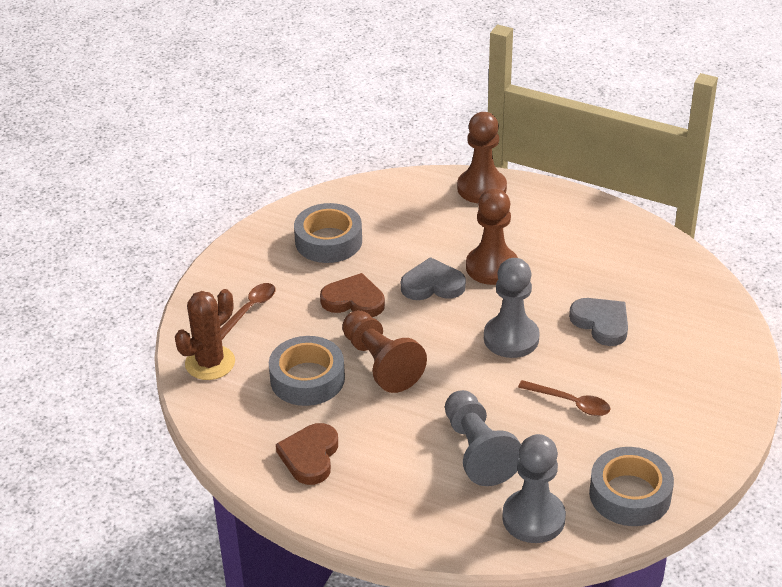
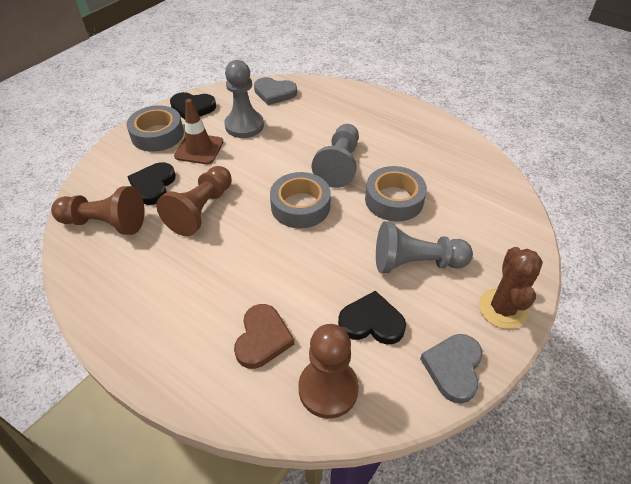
black heart: 0 -> 3
brown heart: 2 -> 1
brown spoon: 2 -> 0
brown traffic cone: 0 -> 1

